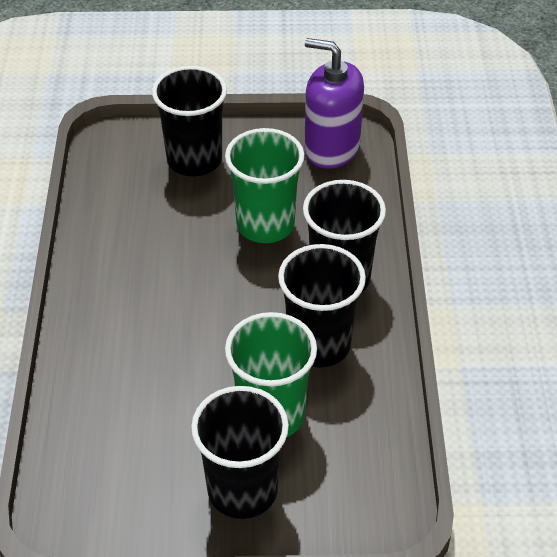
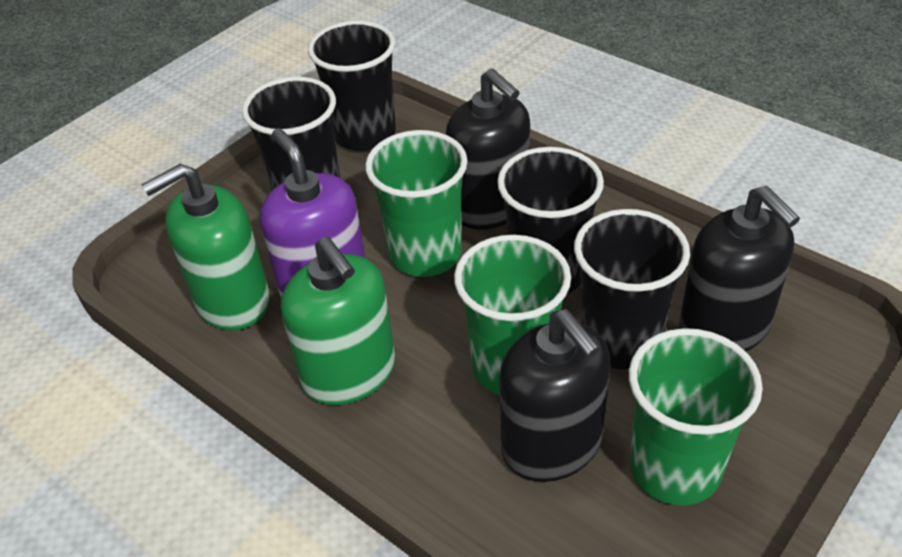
black soap dispenser: 0 -> 3
green cup: 2 -> 3
green soap dispenser: 0 -> 2

